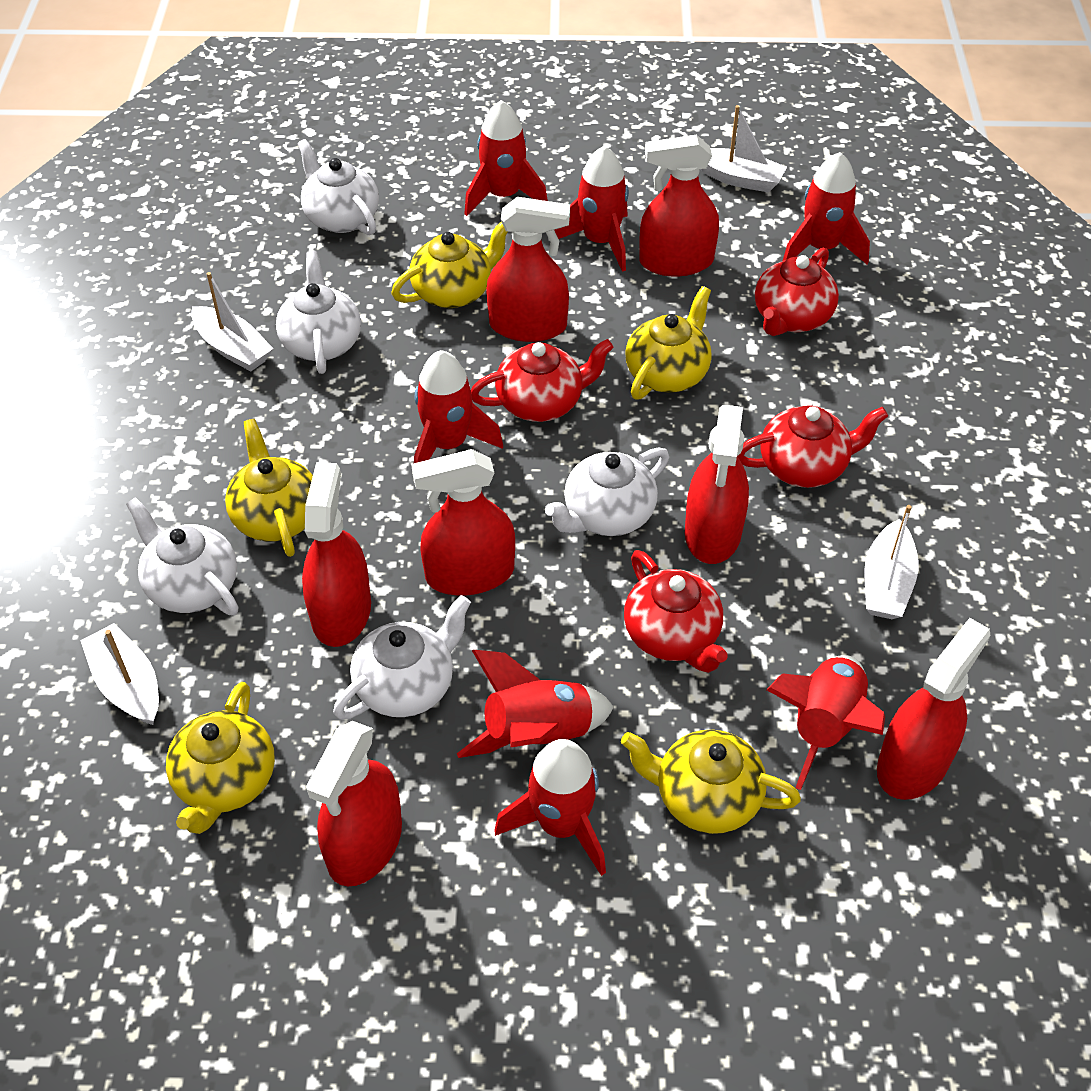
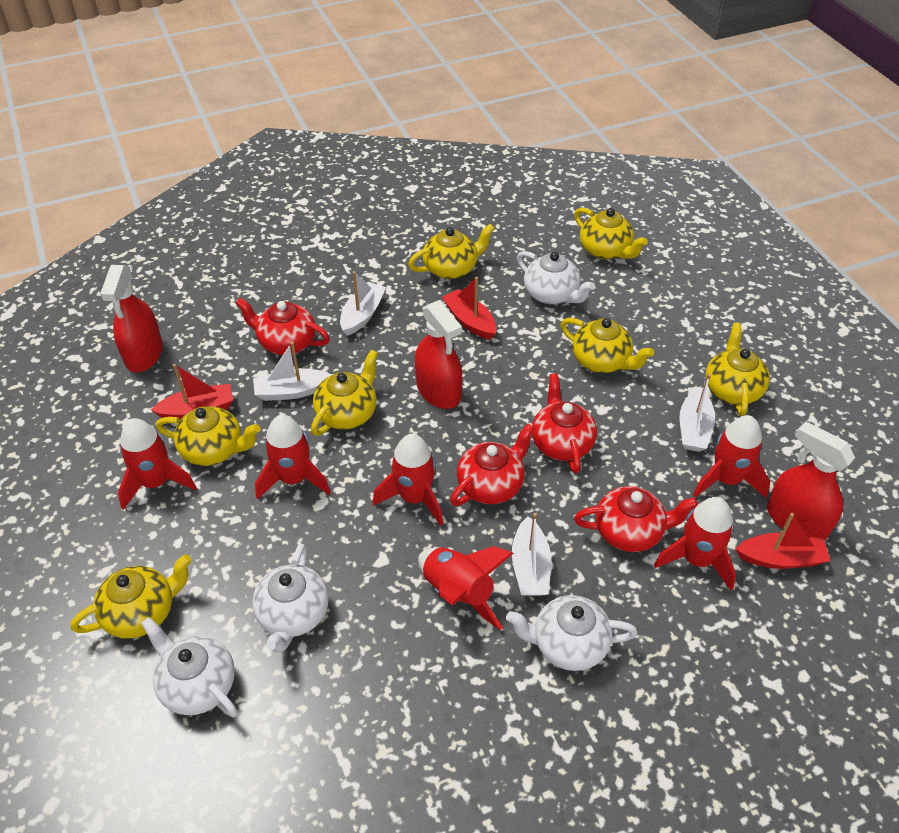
red boat: 0 -> 3
red rocket: 7 -> 6
red spray bottle: 7 -> 3
white teapot: 5 -> 4
yellow teapot: 5 -> 7

